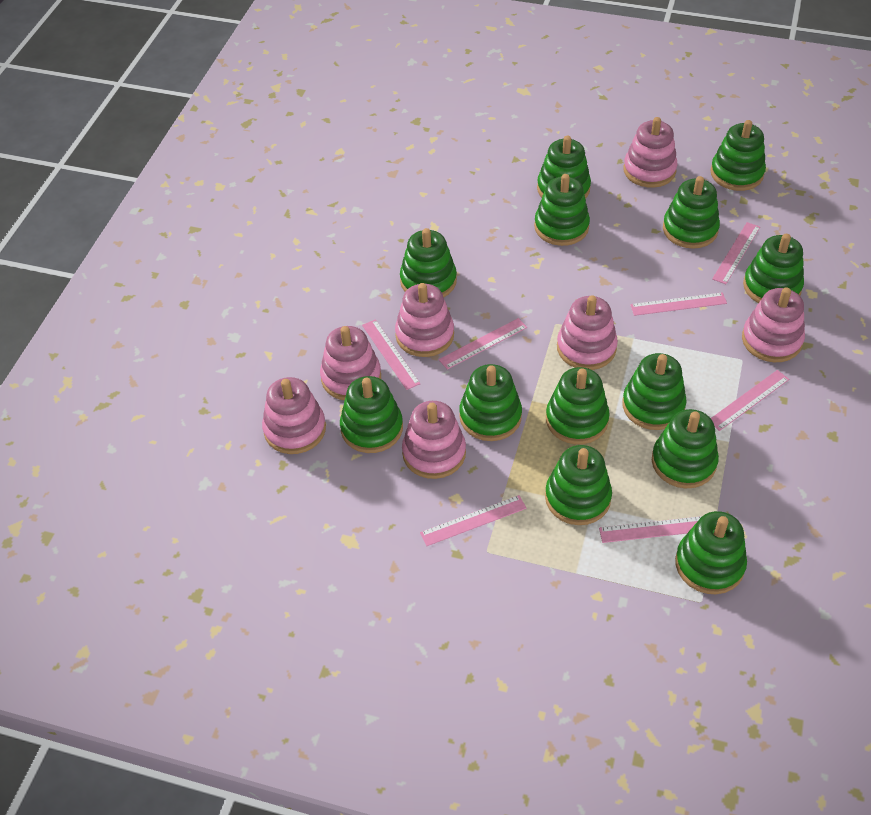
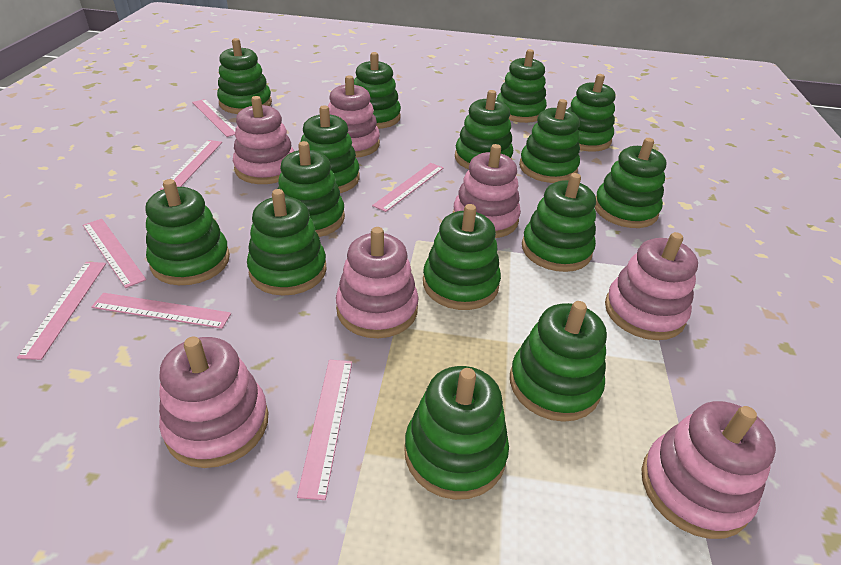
green stacking toy: 13 -> 15

